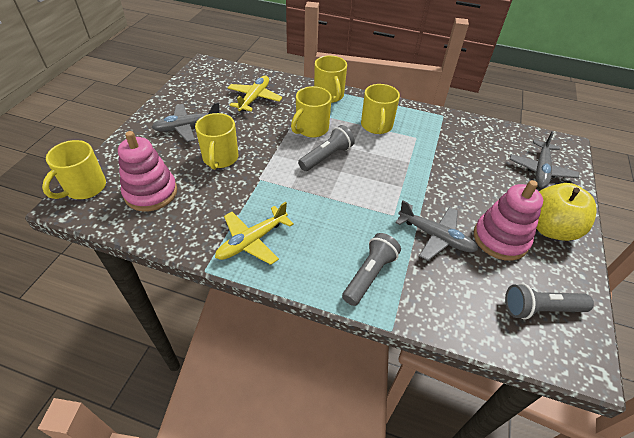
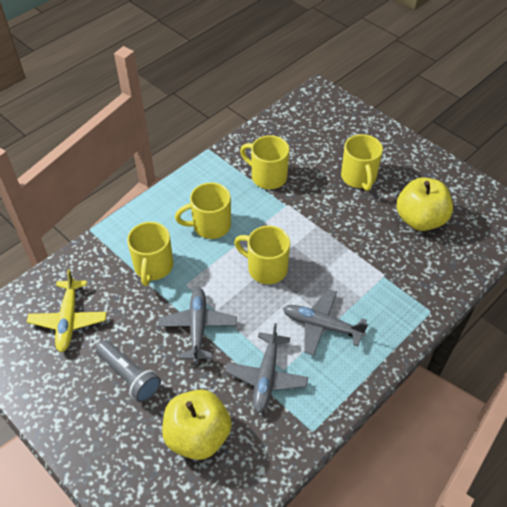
grey flashlight: 3 -> 1
pink stacking toy: 2 -> 0
yellow apple: 1 -> 2
yellow plane: 2 -> 1

